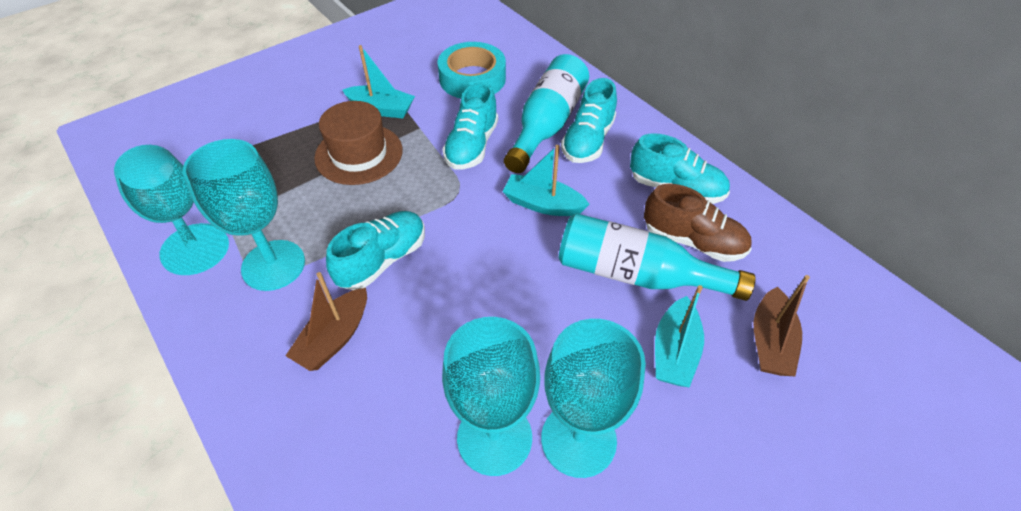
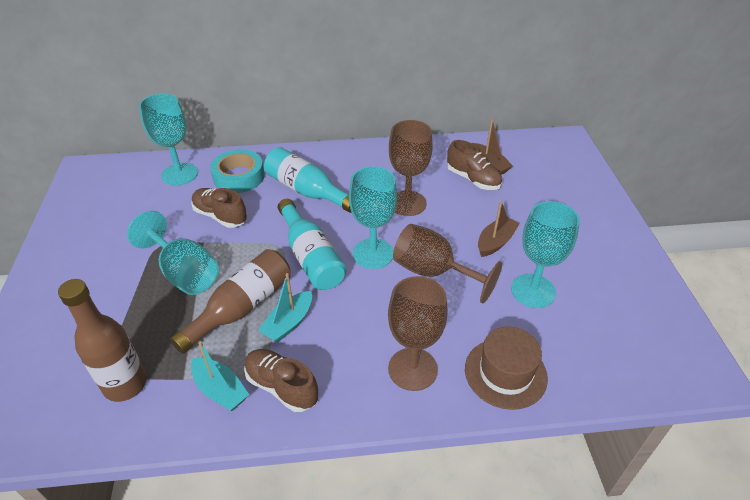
brown bottle: 0 -> 2
brown goblet: 0 -> 3
brown shoe: 1 -> 3
turquoise boat: 3 -> 2
turquoise shoe: 4 -> 0

